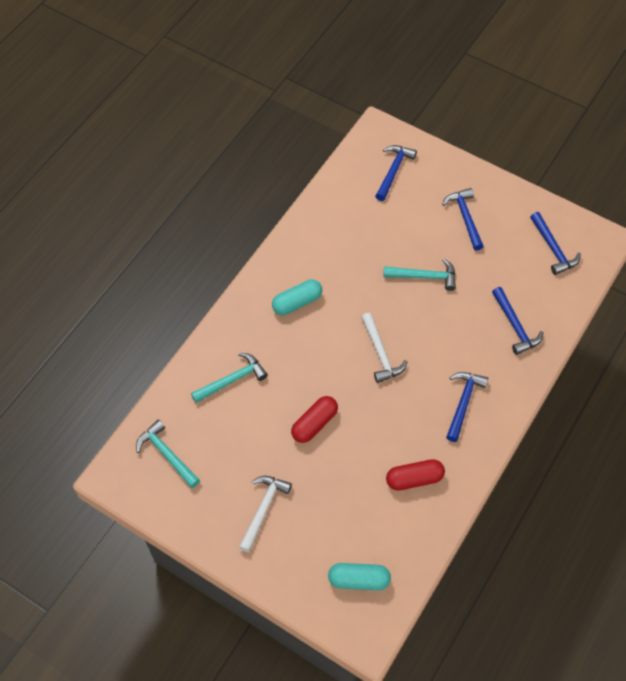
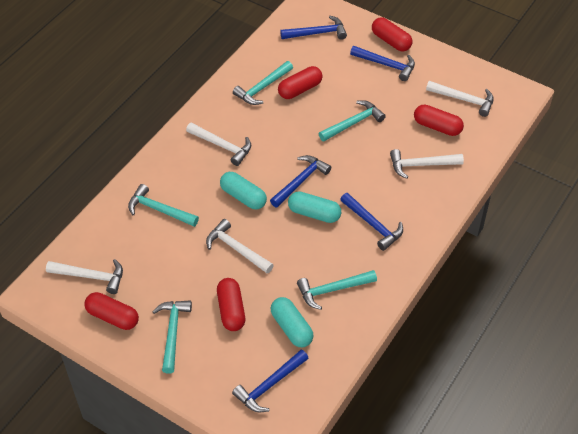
red capsule: 2 -> 5
turquoise capsule: 2 -> 3
turquoise hammer: 3 -> 5
white hammer: 2 -> 5

